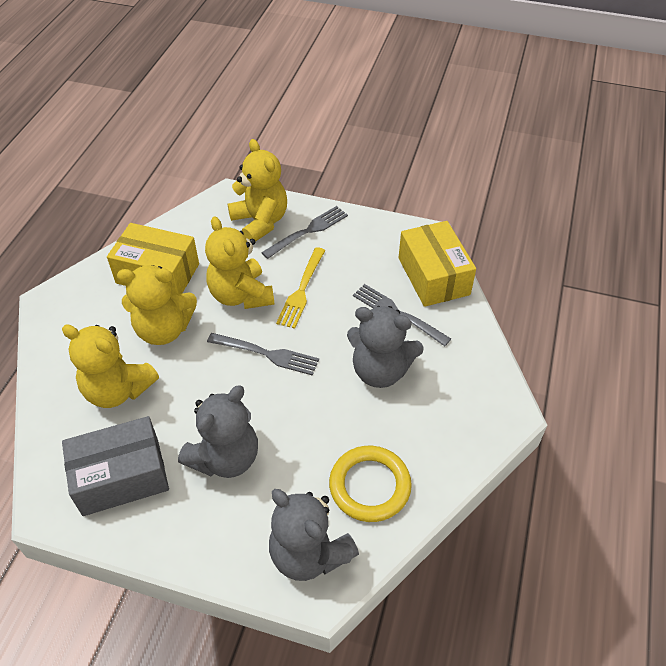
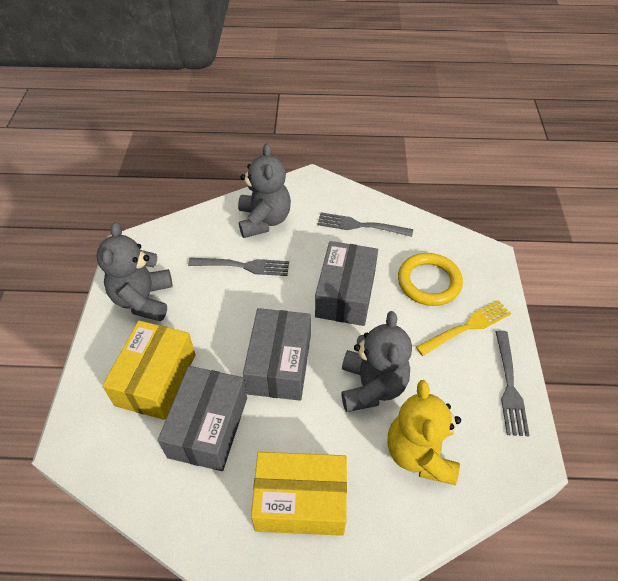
grey box: 1 -> 3
yellow teddy bear: 4 -> 1

